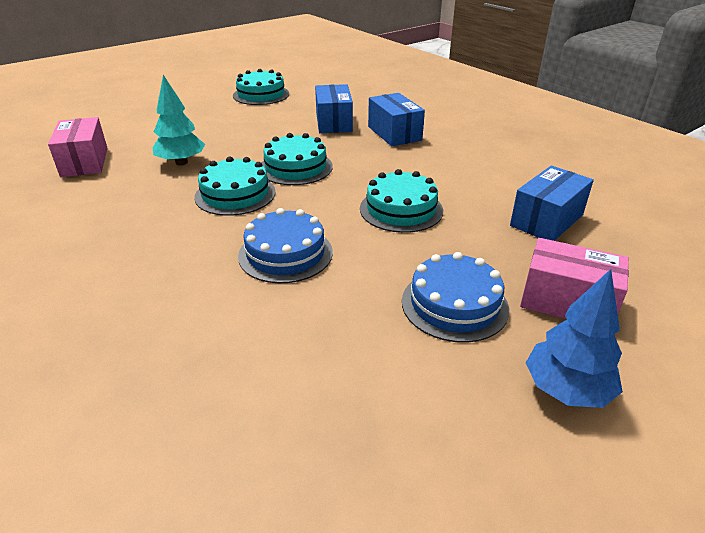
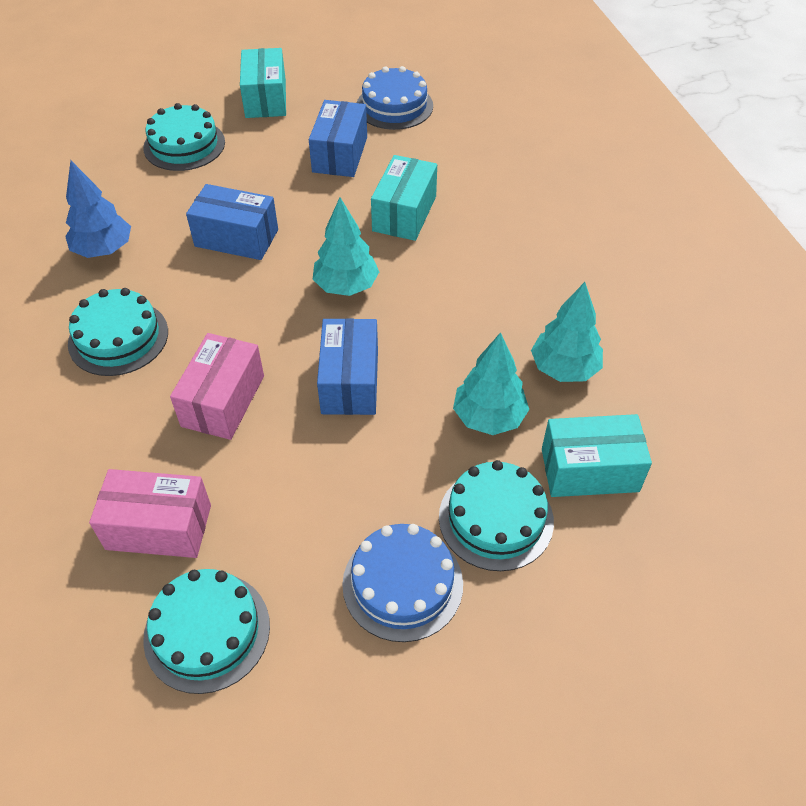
turquoise box: 0 -> 3
turquoise tree: 1 -> 3

